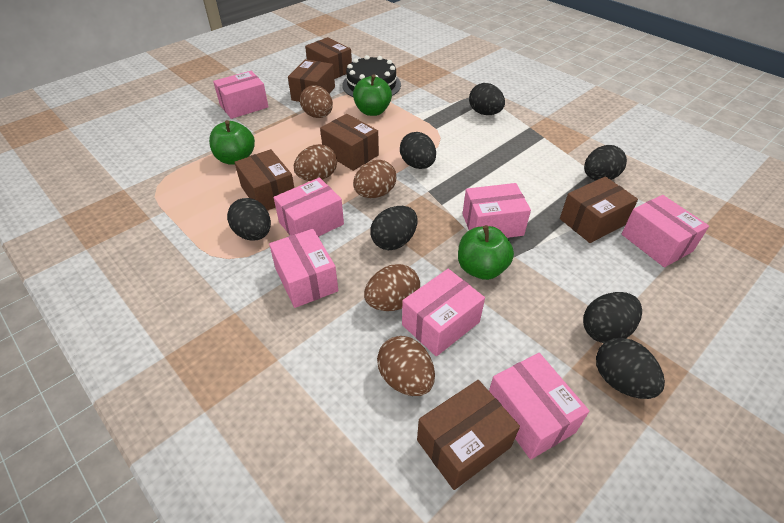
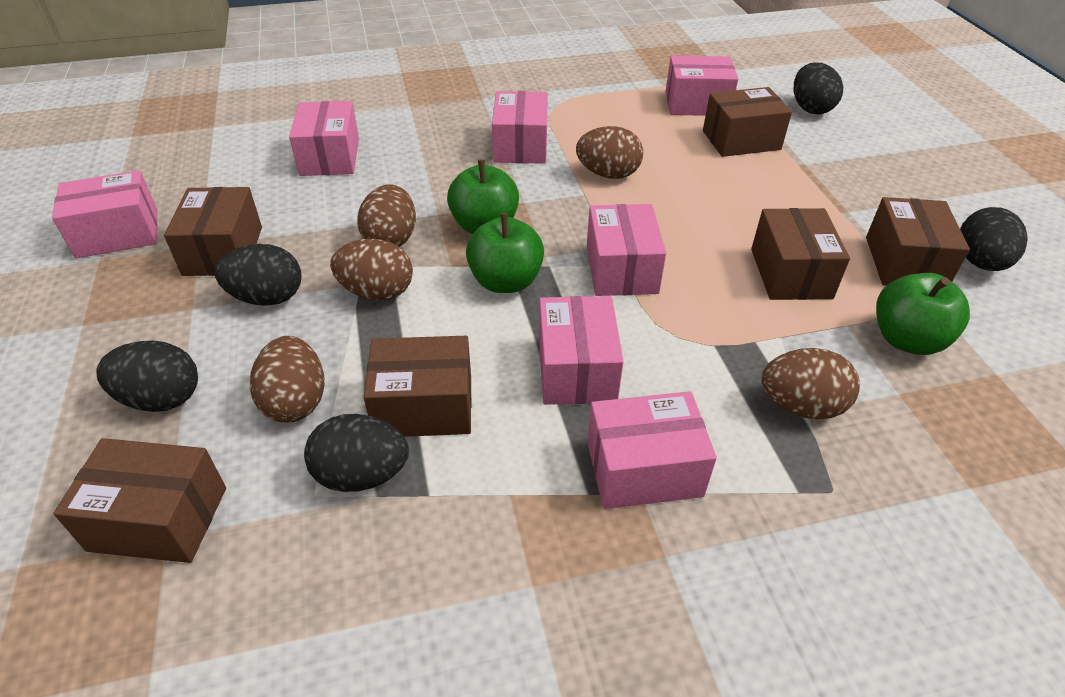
black cake: 1 -> 0
black egg: 7 -> 5

